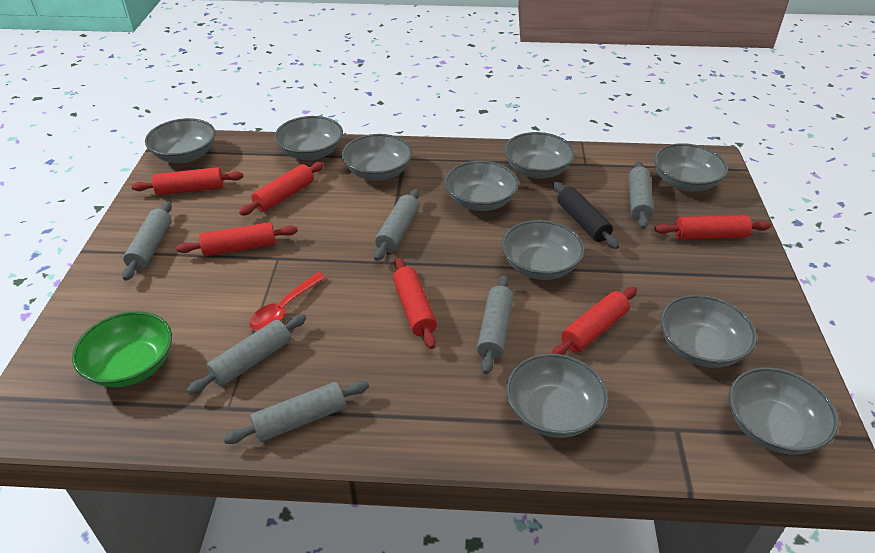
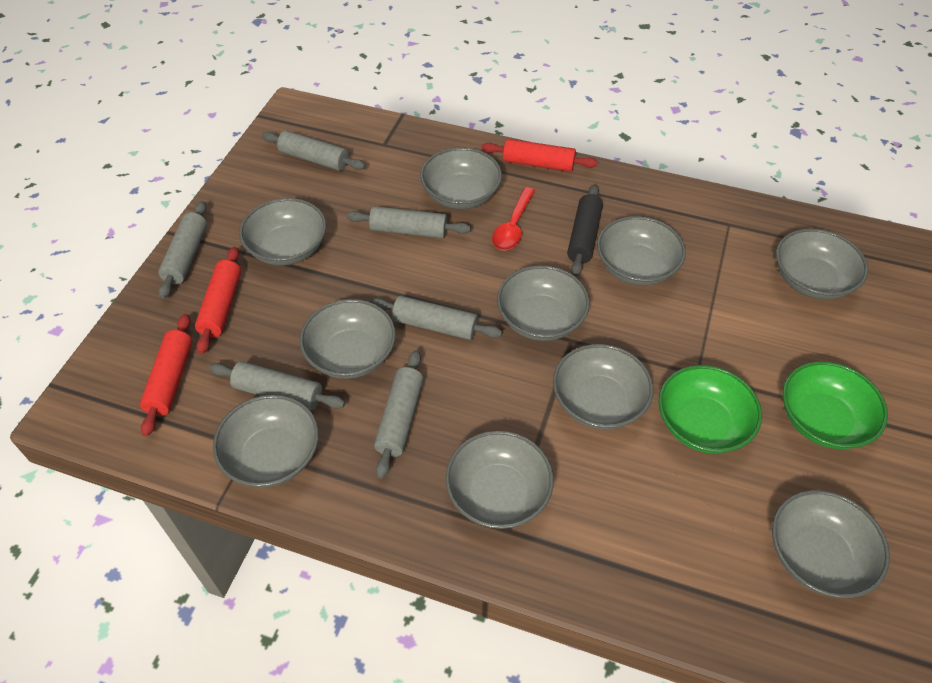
green bowl: 1 -> 2
red rolling pin: 6 -> 3

